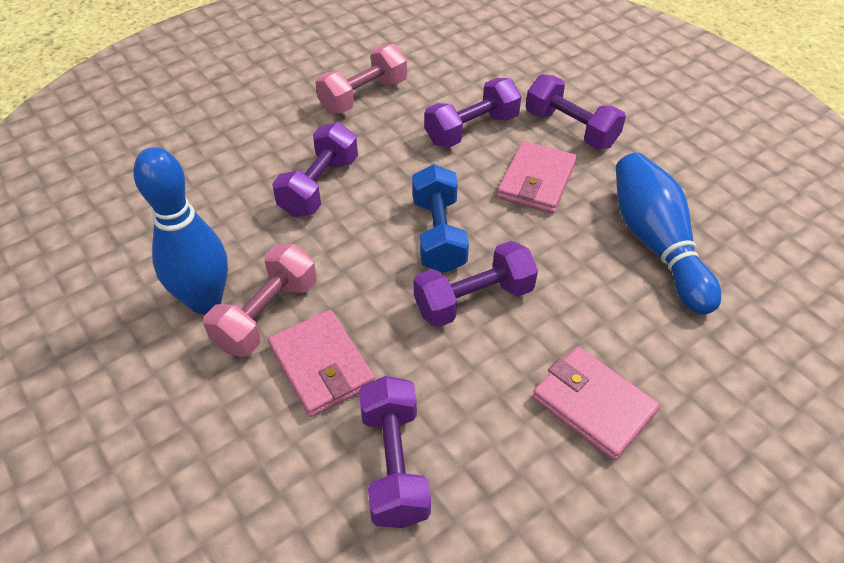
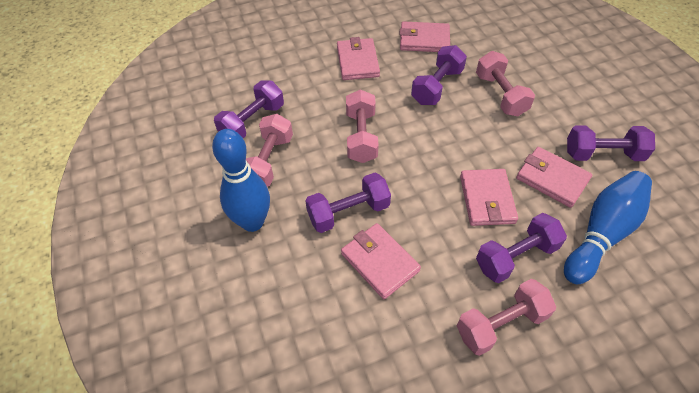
blue dumbbell: 1 -> 0
pink dumbbell: 2 -> 4
pink wallet: 3 -> 5

